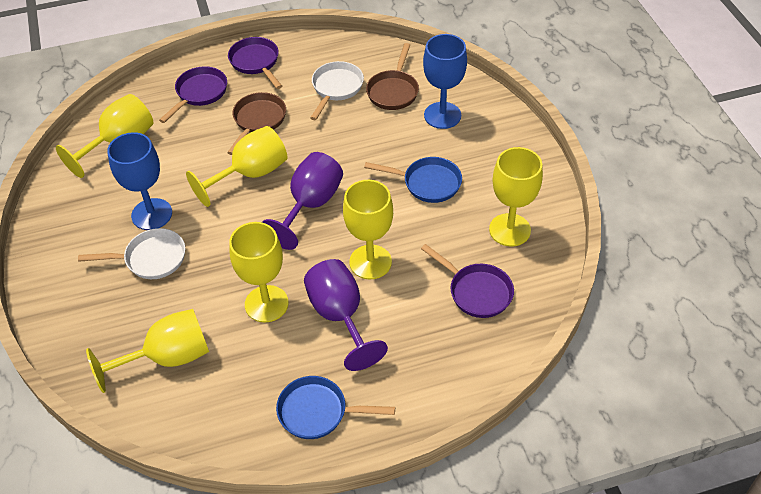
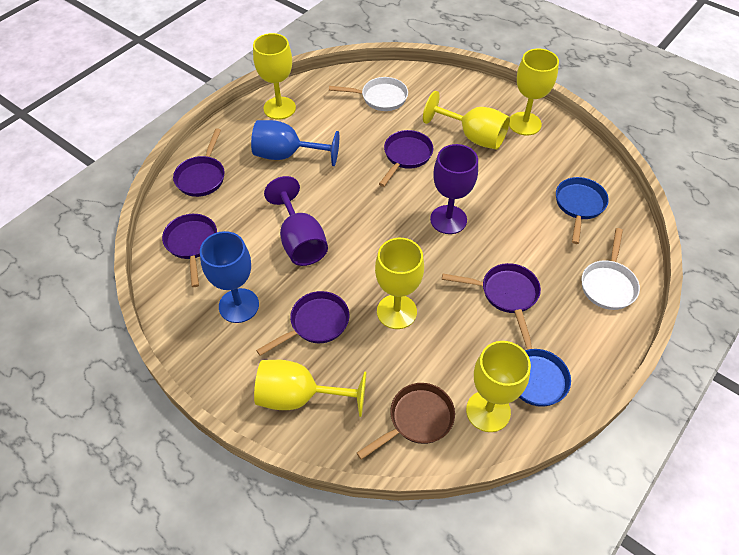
brown pan: 2 -> 1
purple pan: 3 -> 5

